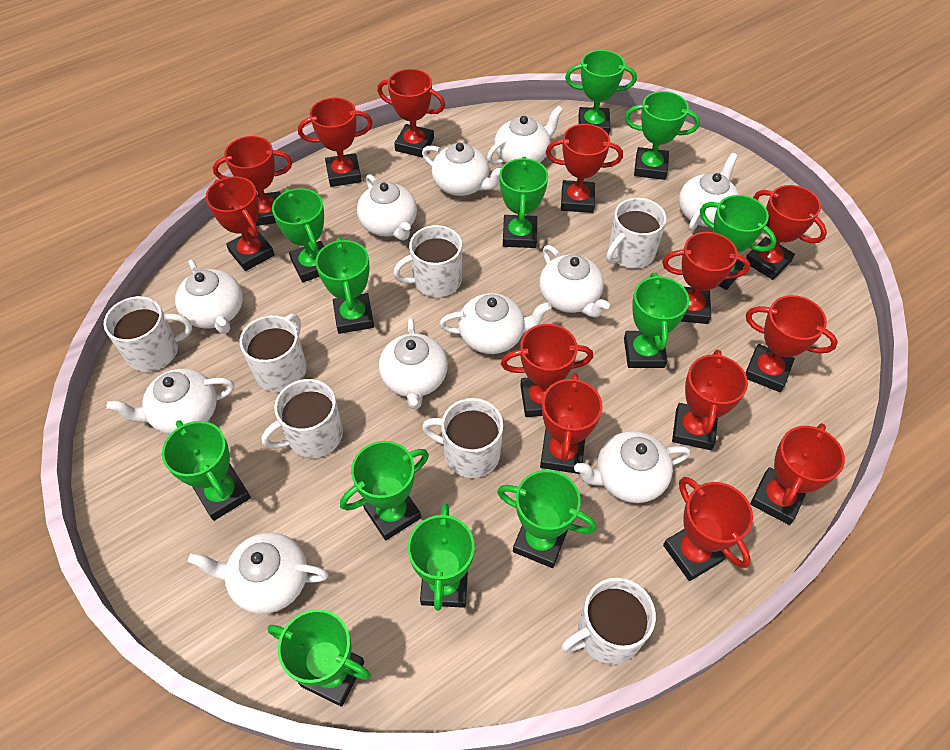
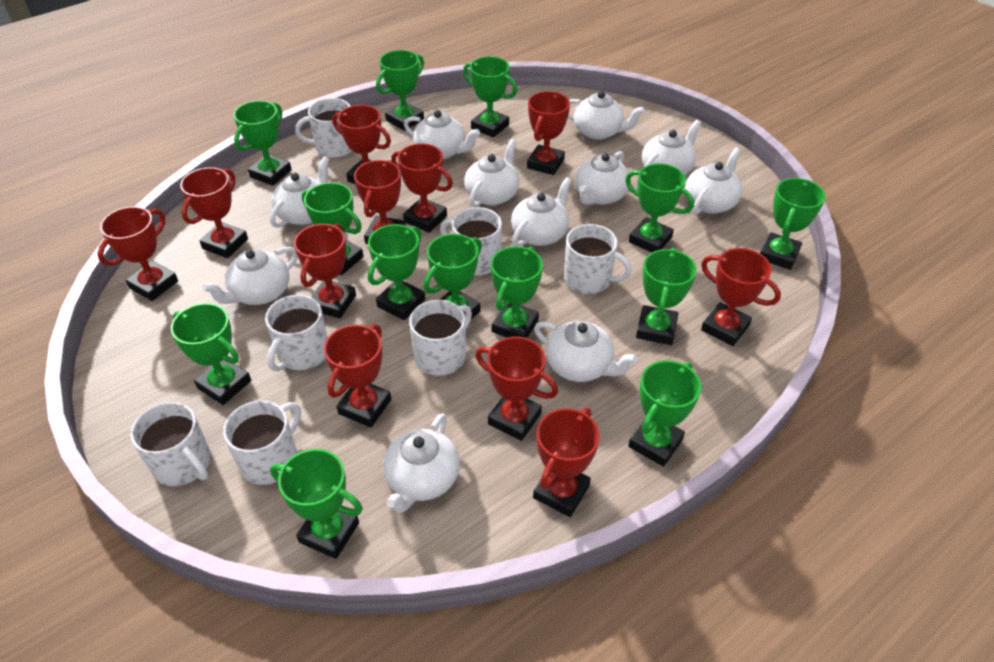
green trophy: 12 -> 13
red trophy: 13 -> 11

